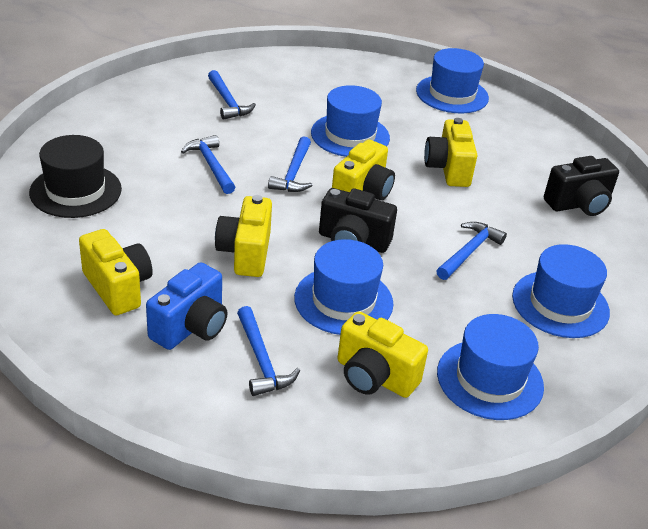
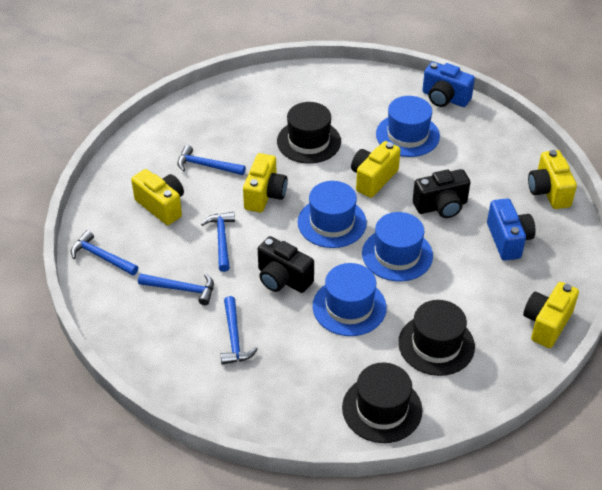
black hat: 1 -> 3
blue camera: 1 -> 2
blue hat: 5 -> 4

